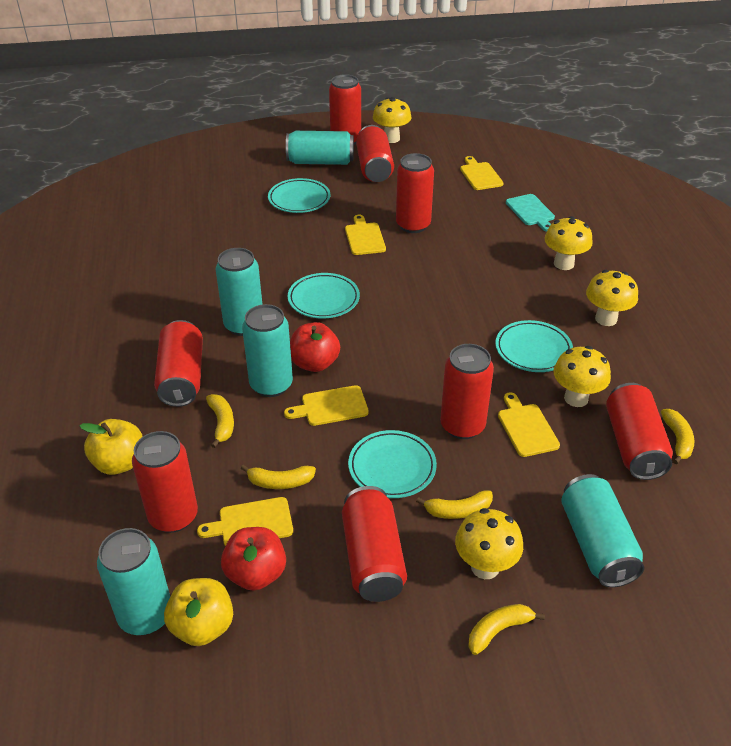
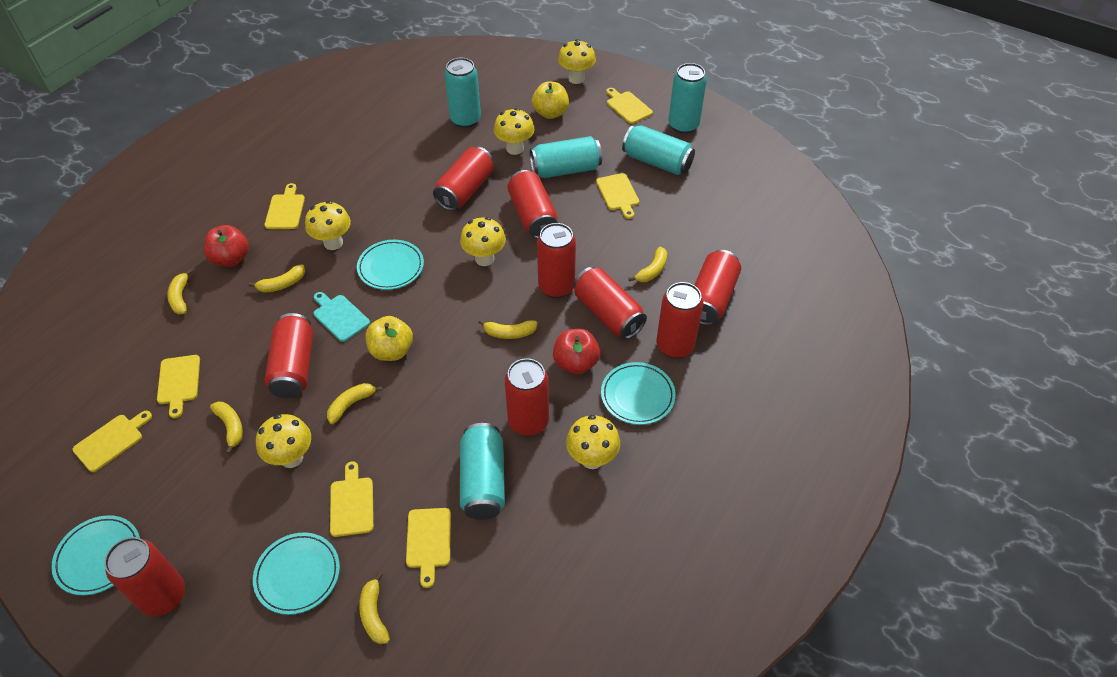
red can: 8 -> 9
yellow banana: 5 -> 7
yellow cutting board: 5 -> 7
yellow mushroom: 5 -> 6

